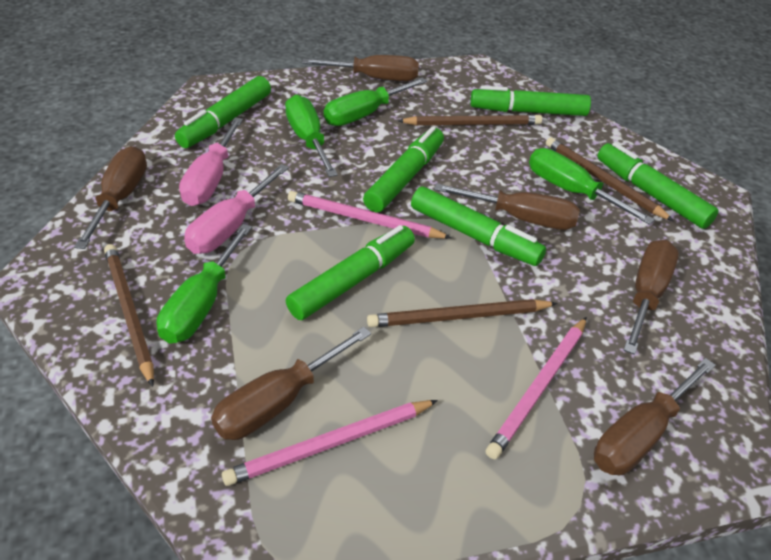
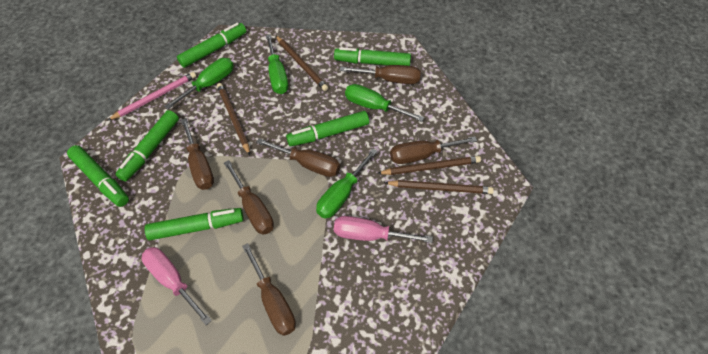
pink pencil: 3 -> 1

